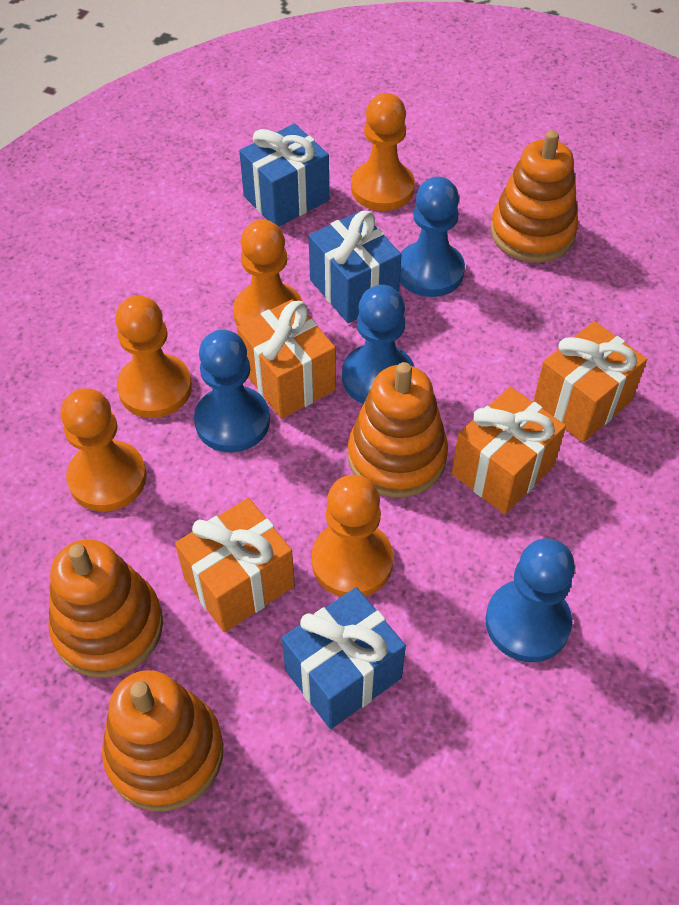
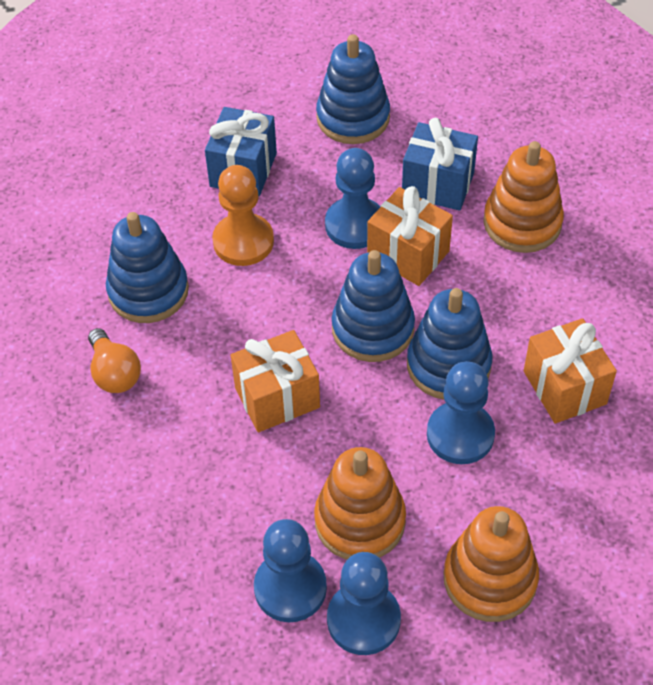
blue gift: 3 -> 2
blue stacking toy: 0 -> 4
orange gift: 4 -> 3
orange light bulb: 0 -> 1
orange pawn: 5 -> 1
orange stacking toy: 4 -> 3

